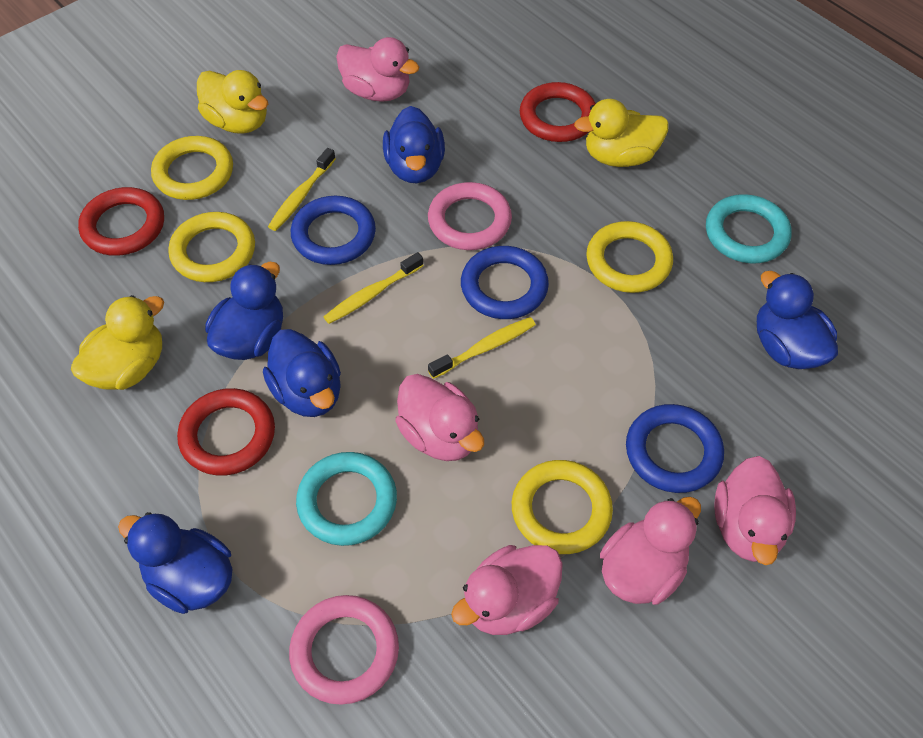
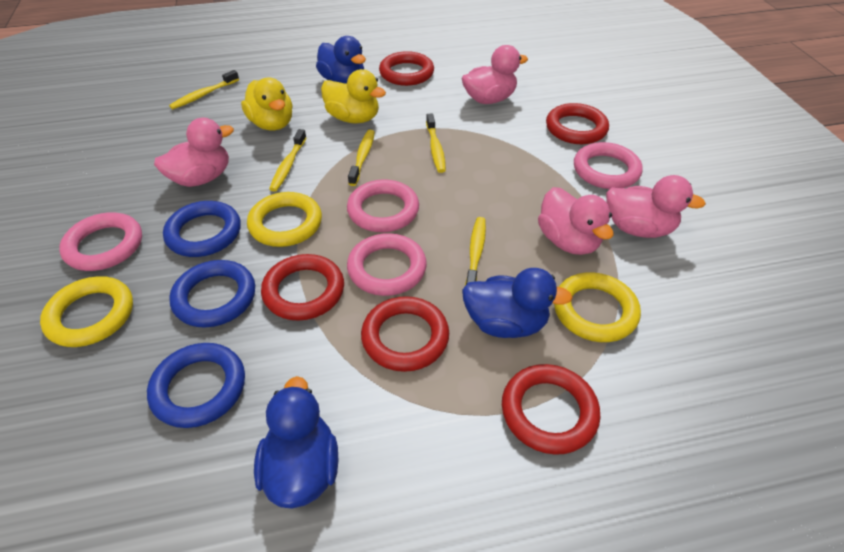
blue duck: 5 -> 3
pink duck: 5 -> 4
pink ring: 2 -> 4
red ring: 3 -> 5
turquoise ring: 2 -> 0
yellow duck: 3 -> 2
yellow ring: 4 -> 3
yellow toothbrush: 3 -> 5

